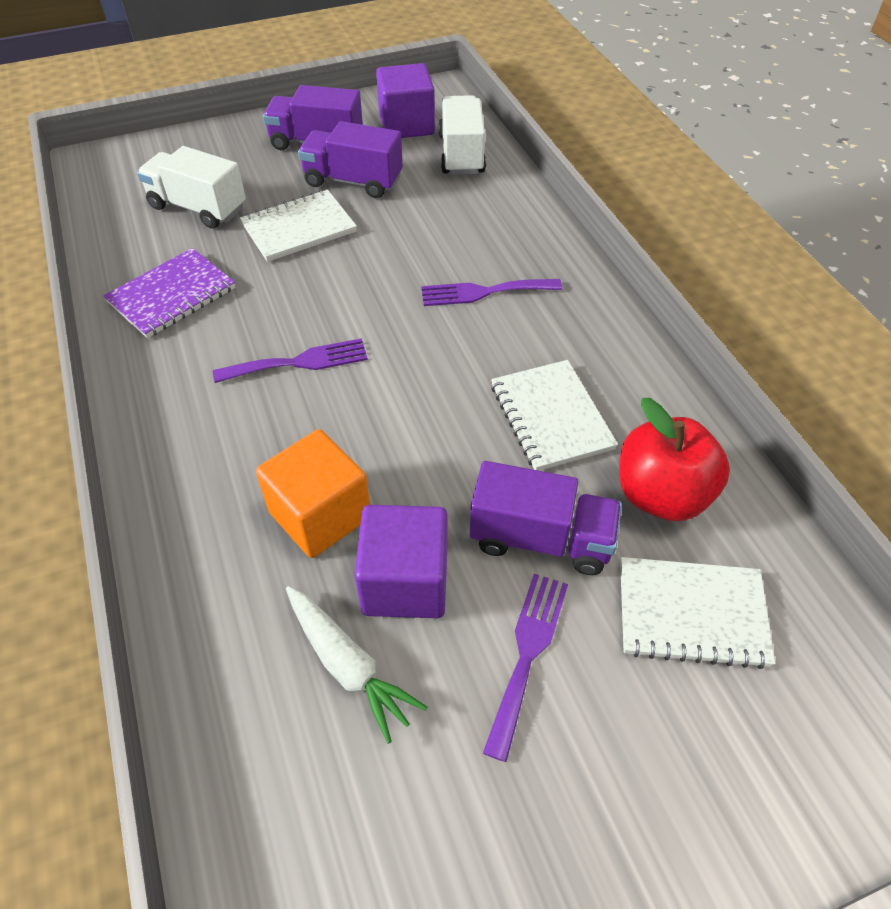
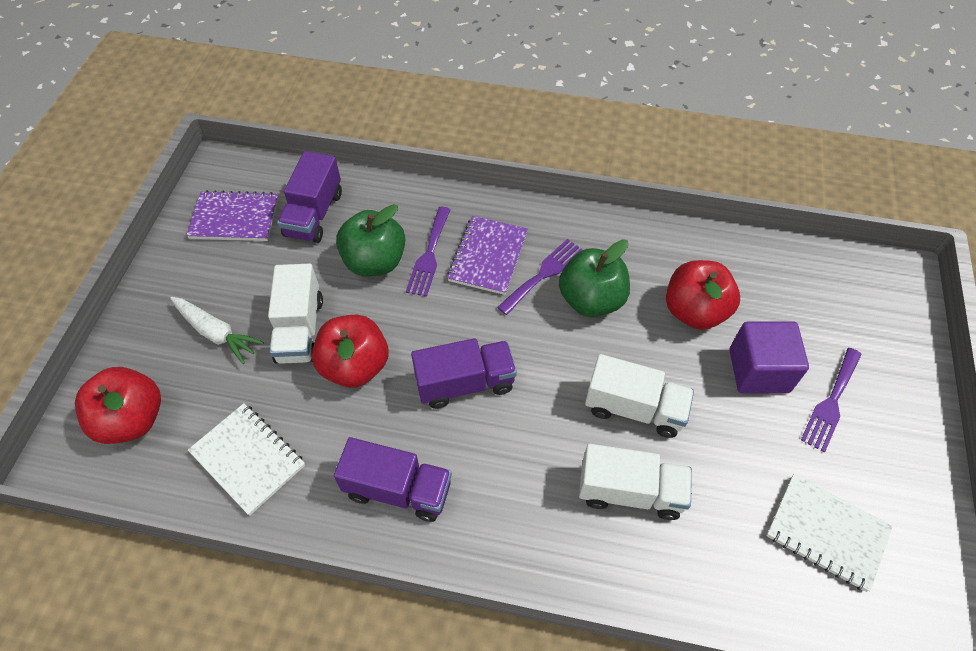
green apple: 0 -> 2
orange cube: 1 -> 0
purple cube: 2 -> 1
purple notebook: 1 -> 2
red apple: 1 -> 3
white notebook: 3 -> 2
white truck: 2 -> 3

